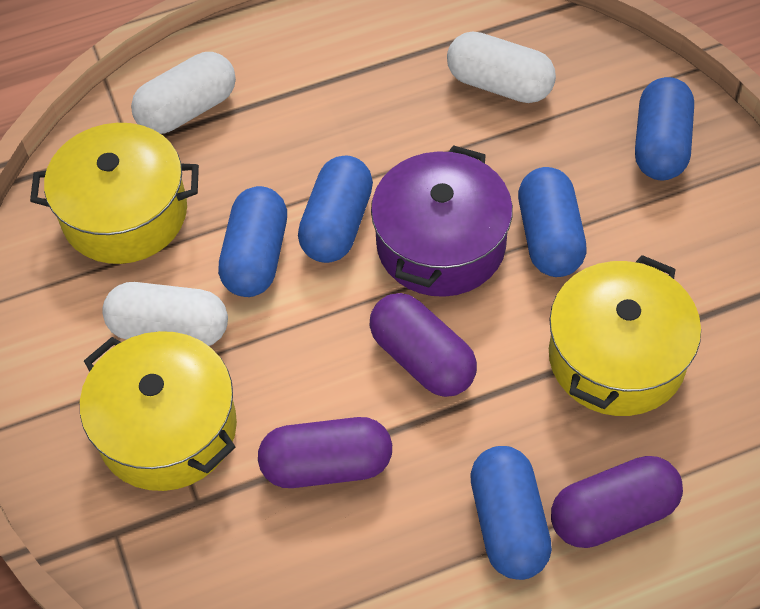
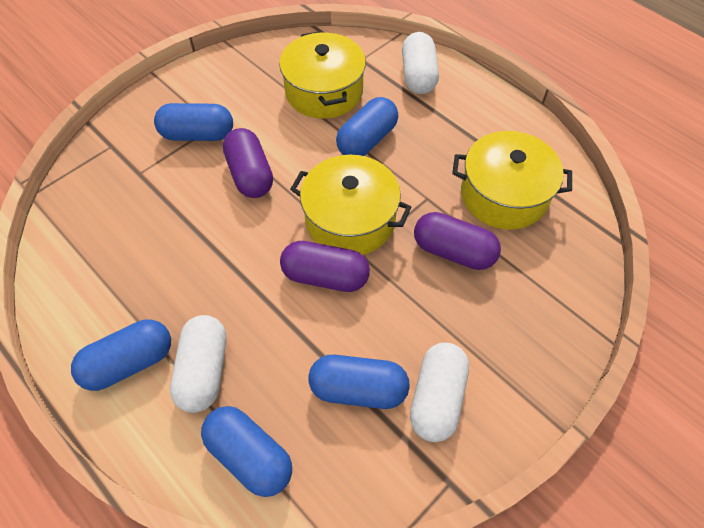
purple pot: 1 -> 0

